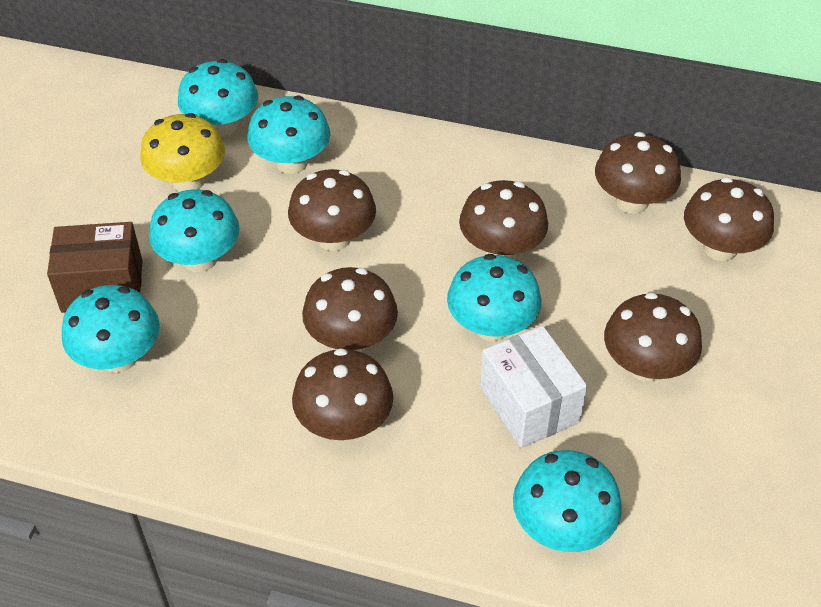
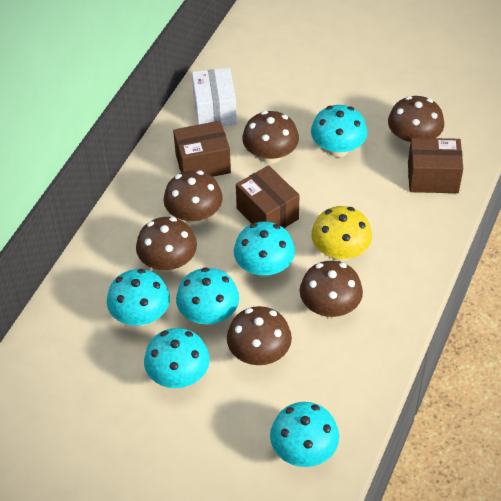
brown box: 1 -> 3
brown mushroom: 7 -> 6

